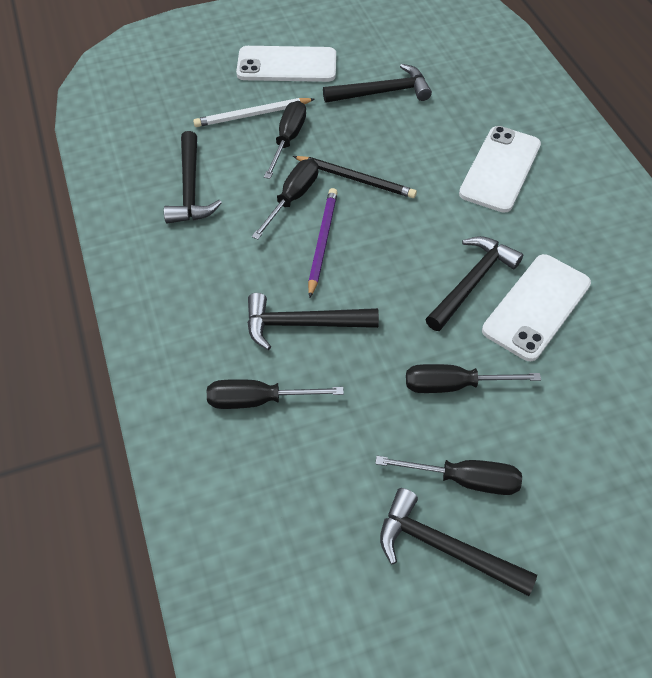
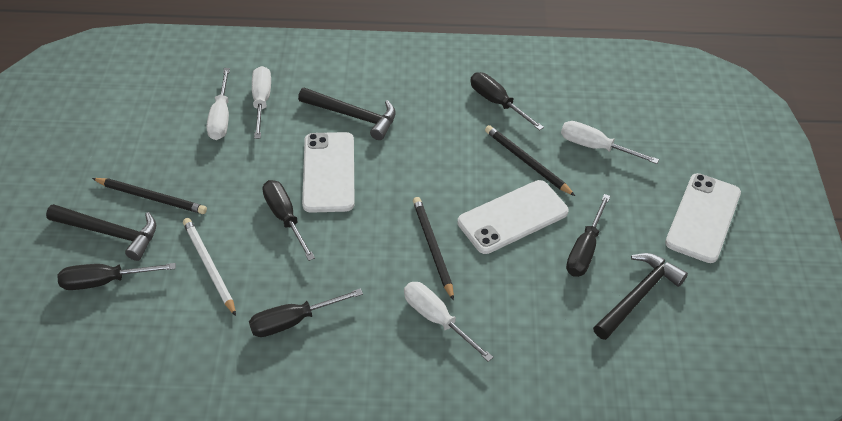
black hammer: 5 -> 3
black pencil: 1 -> 3
purple pencil: 1 -> 0
white screwdriver: 0 -> 4

